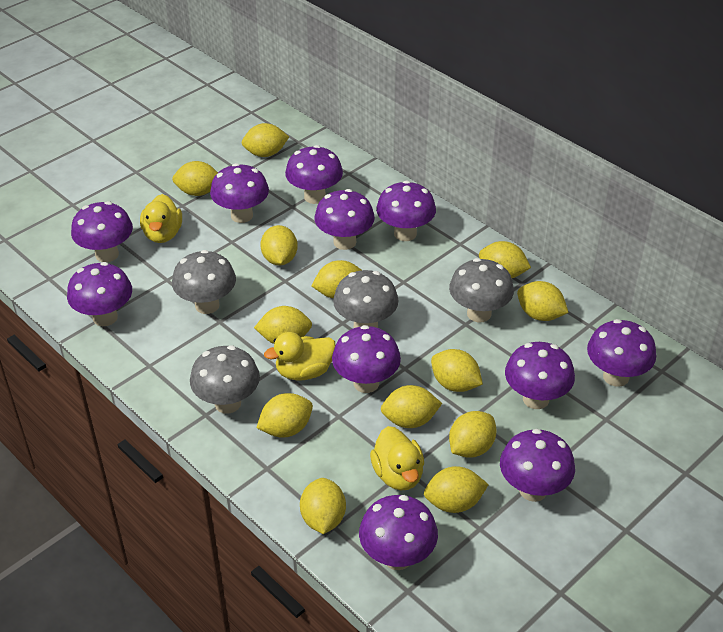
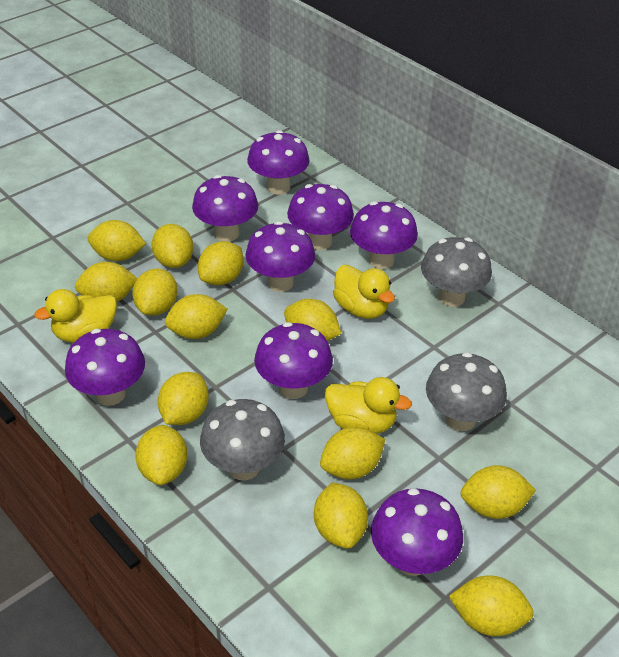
grey mushroom: 4 -> 3
purple mushroom: 11 -> 8

